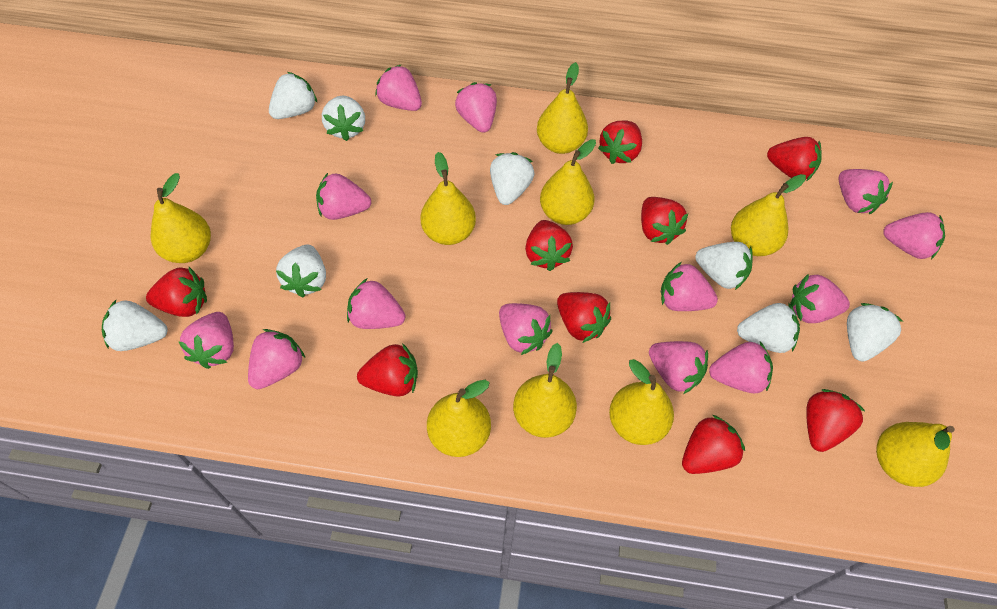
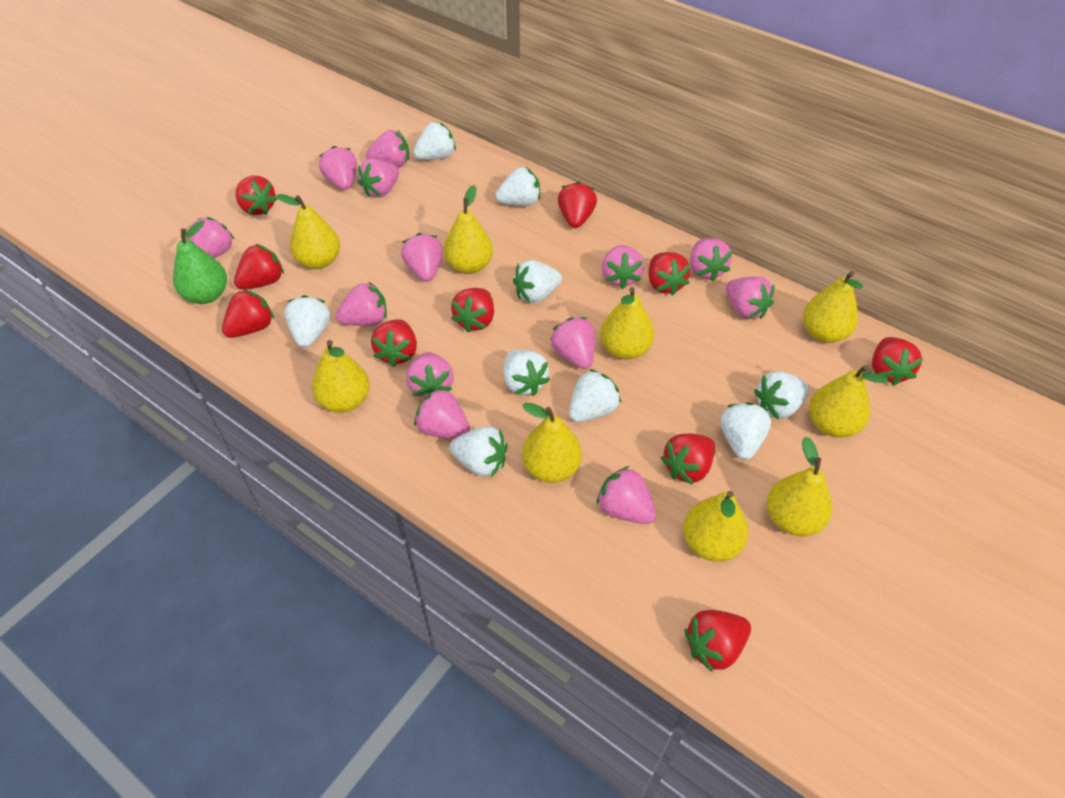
green pear: 0 -> 1
red strawberry: 9 -> 10
white strawberry: 8 -> 9

